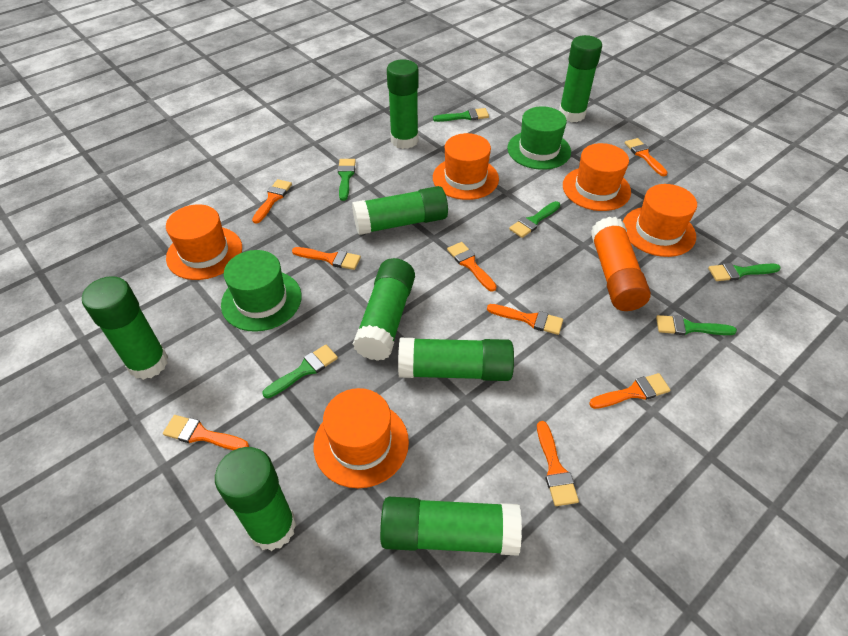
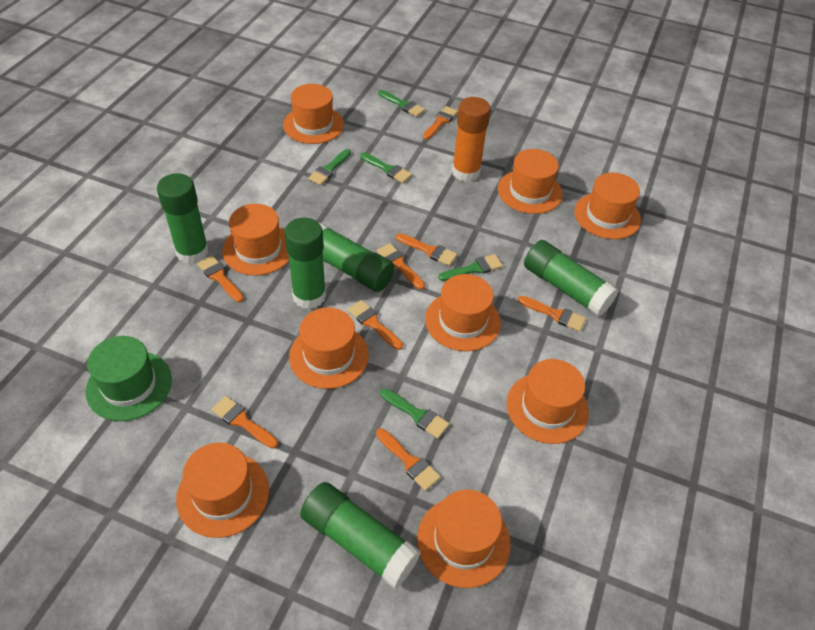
green brush: 6 -> 5
green glue stick: 8 -> 5
green hat: 2 -> 1
orange hat: 5 -> 9

